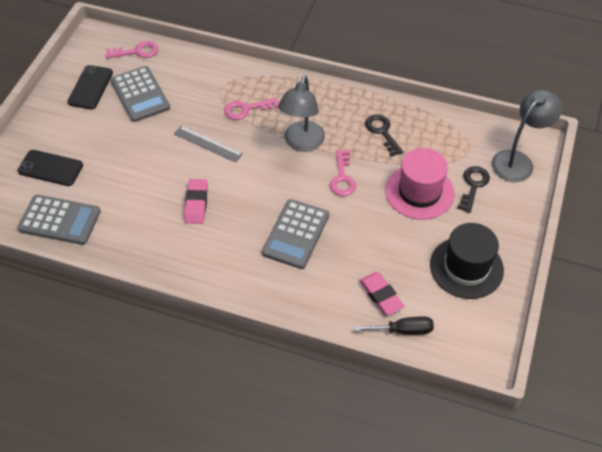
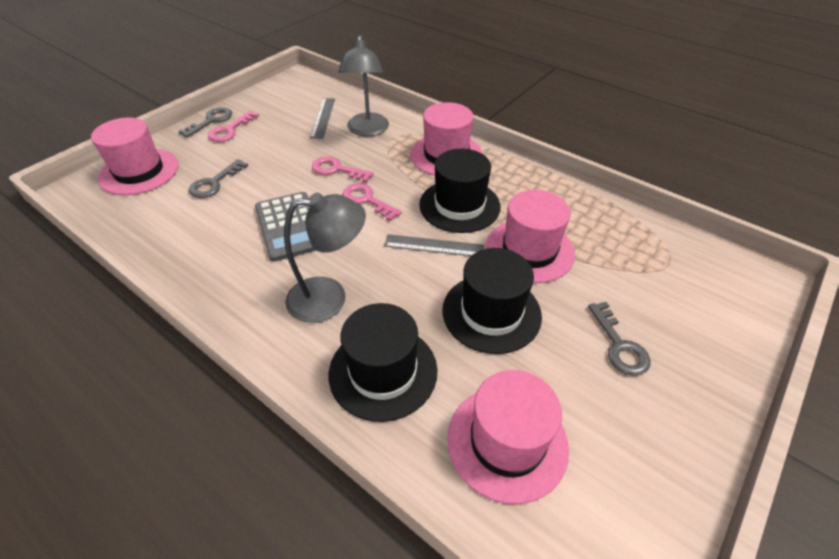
black hat: 1 -> 3
black key: 2 -> 0
black phone: 2 -> 0
black screwdriver: 1 -> 0
grey calculator: 3 -> 1
grey key: 0 -> 3
grey ruler: 1 -> 2
pink eraser: 2 -> 0
pink hat: 1 -> 4

